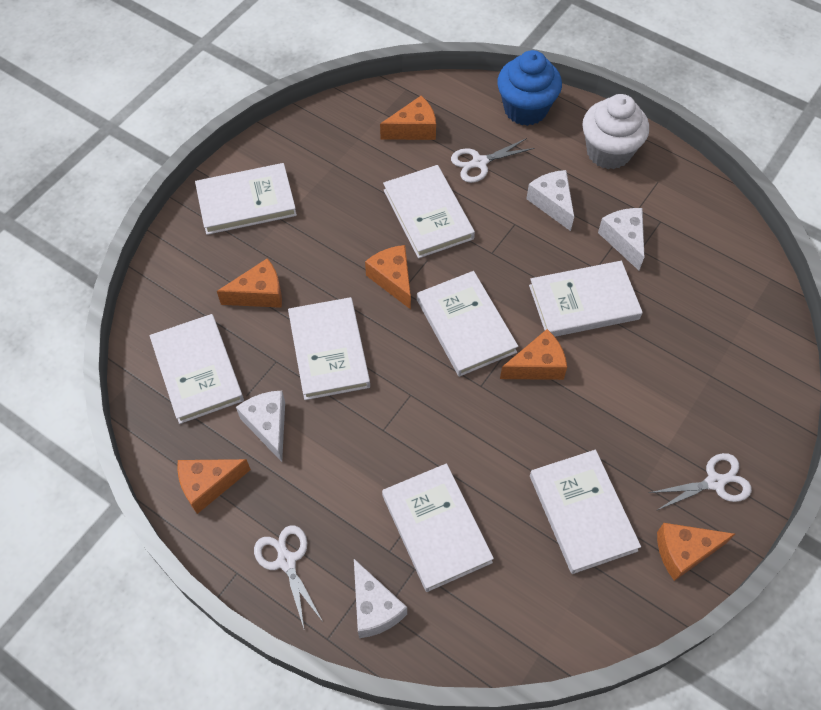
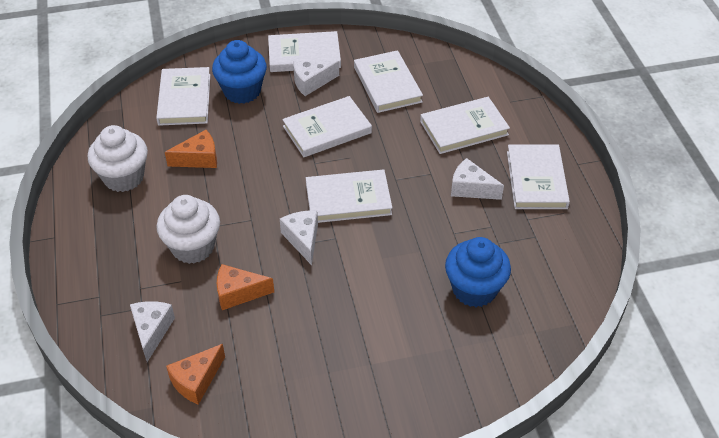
blue cupcake: 1 -> 2
orange cheese: 6 -> 3
white book: 8 -> 7
white cupcake: 1 -> 2
white scissors: 3 -> 0

